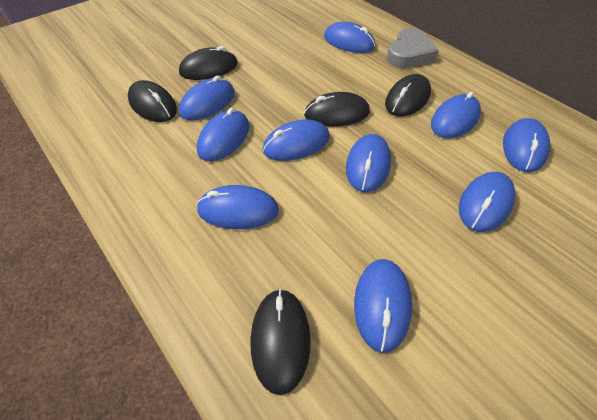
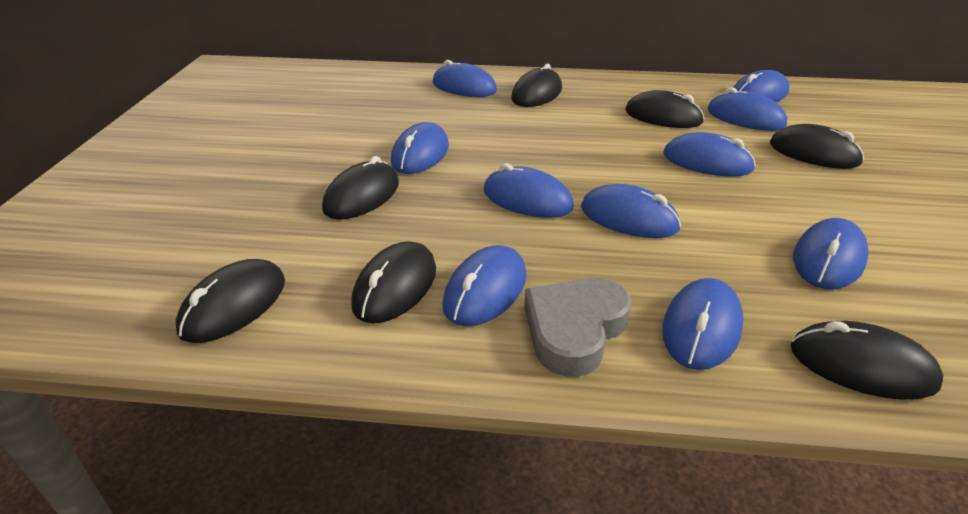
black mouse: 5 -> 7

